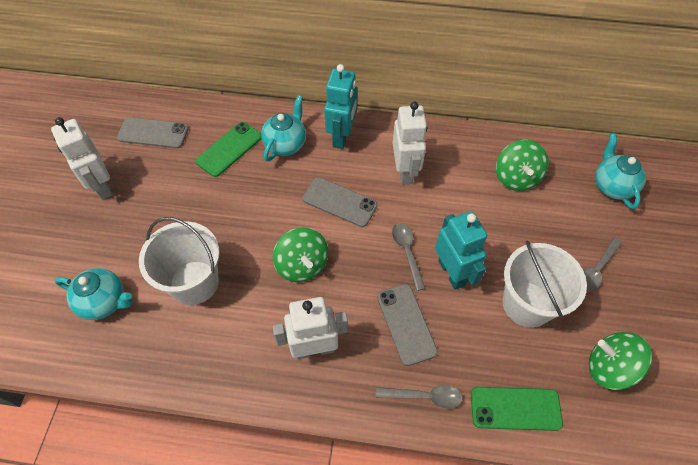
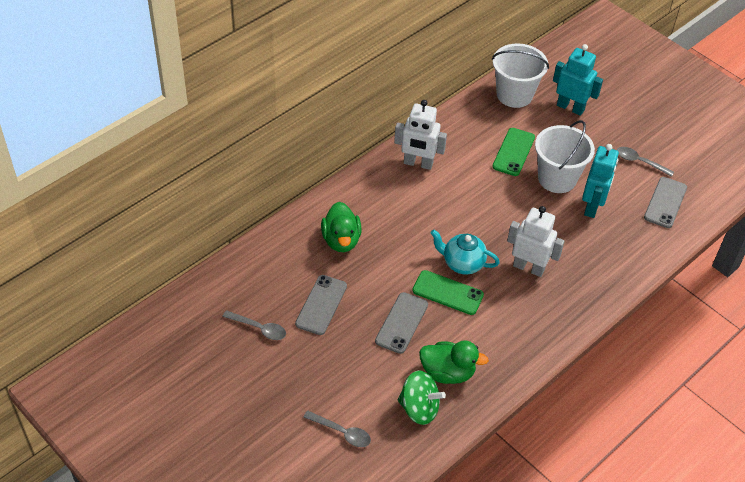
green duck: 0 -> 2
green spinning top: 3 -> 1
turquoise teapot: 3 -> 1
white robot: 3 -> 2

